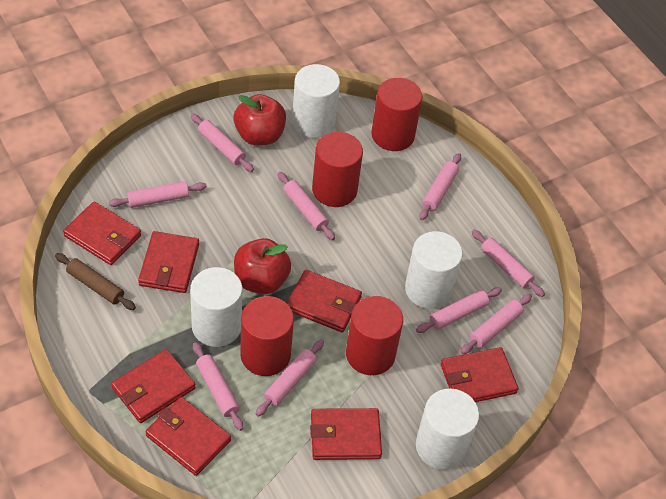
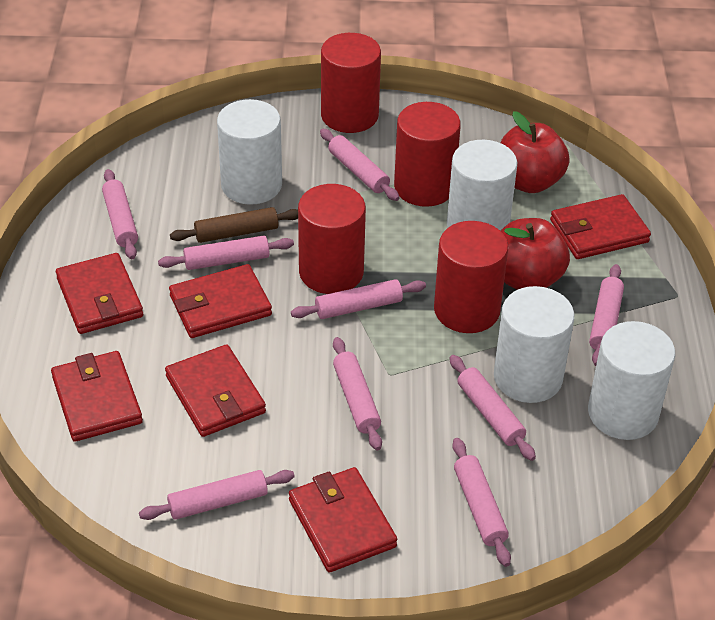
red wallet: 7 -> 6

